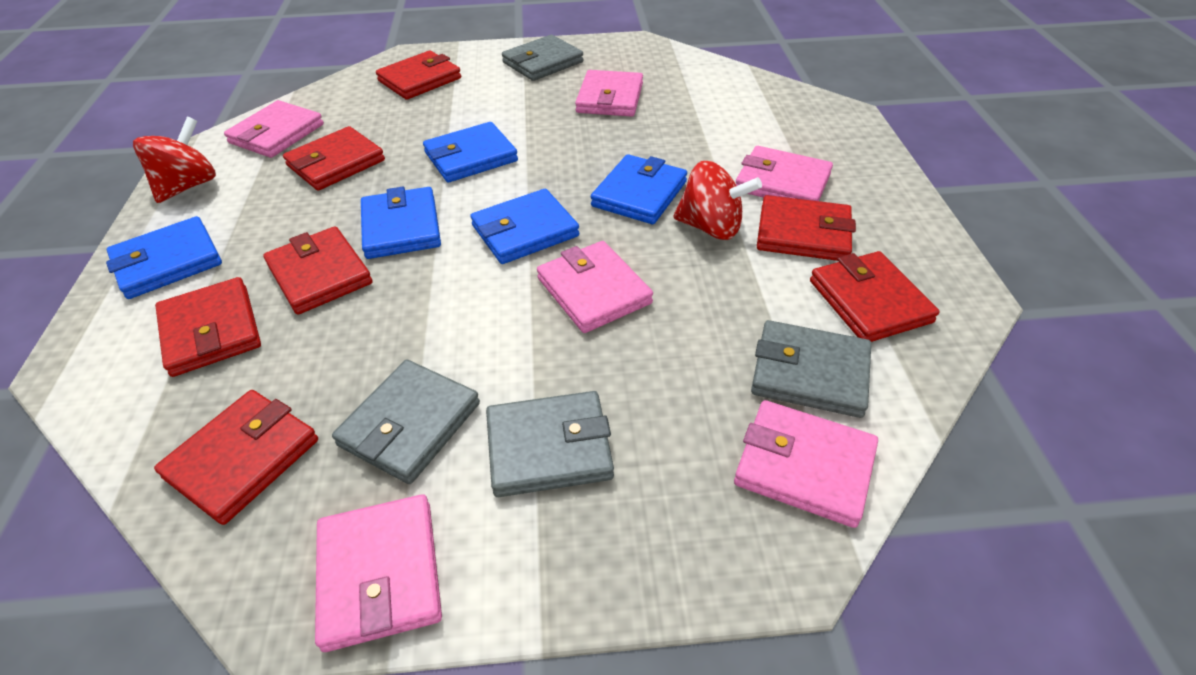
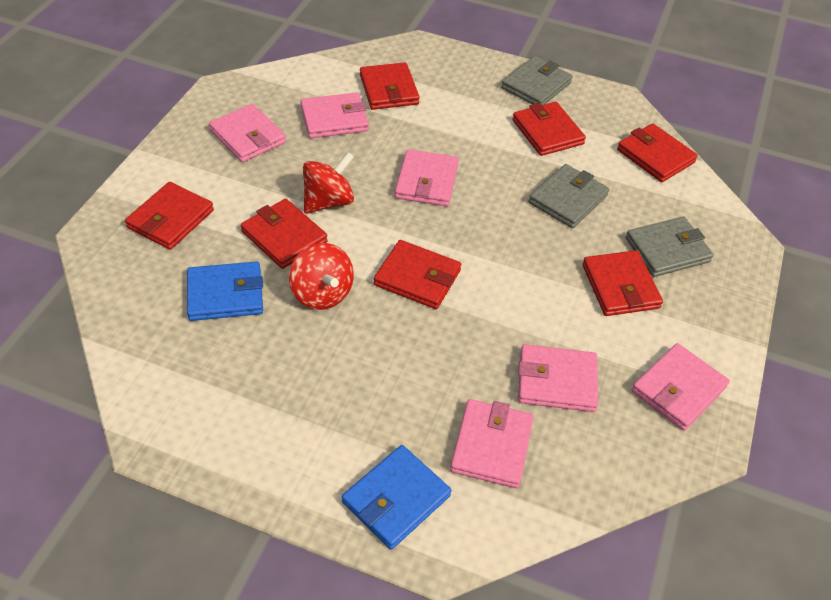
blue wallet: 5 -> 2
grey wallet: 4 -> 3

